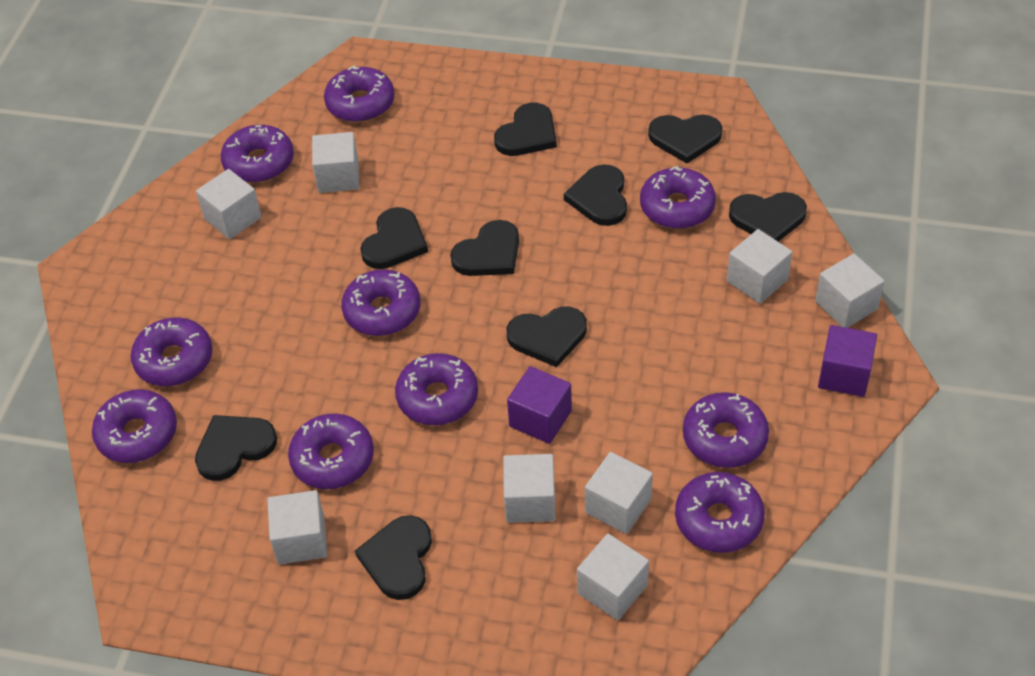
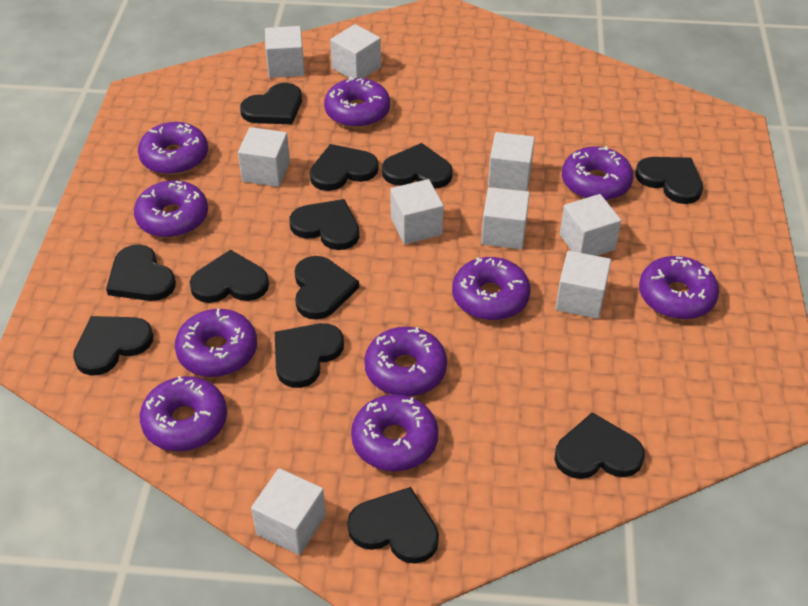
black heart: 9 -> 12
purple cube: 2 -> 0
white cube: 8 -> 9

